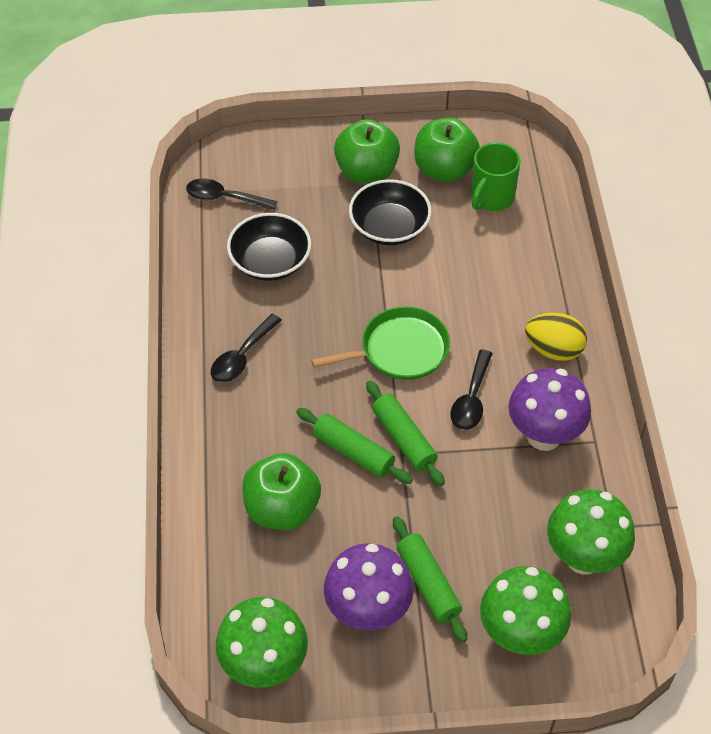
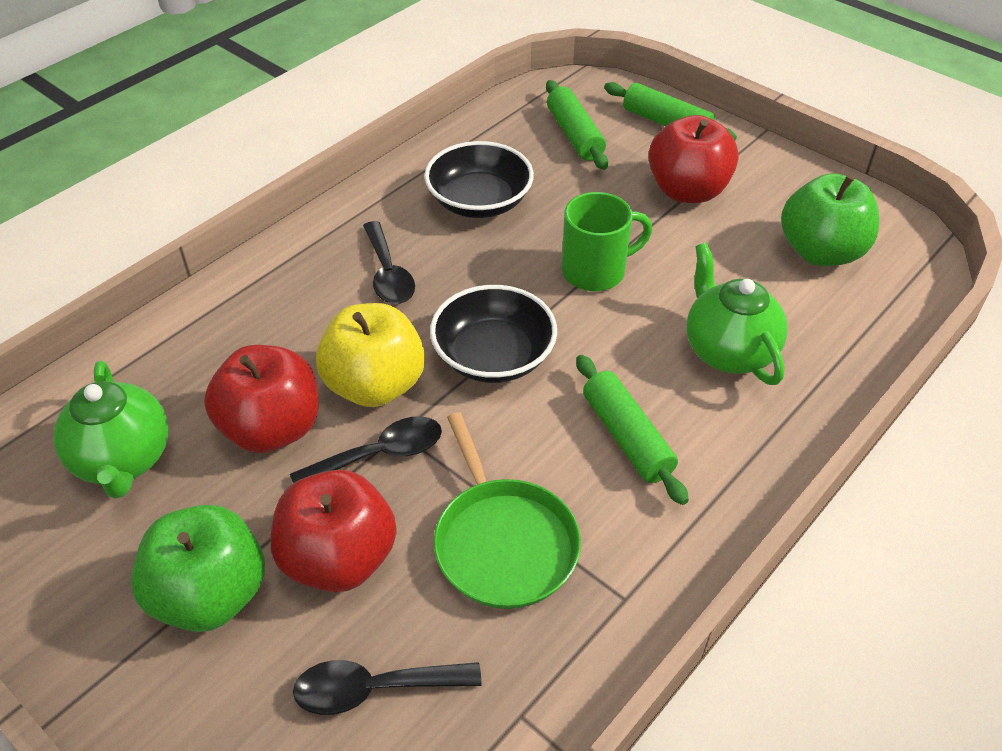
green apple: 3 -> 2
green mushroom: 3 -> 0
green teapot: 0 -> 2
purple mushroom: 2 -> 0
red apple: 0 -> 3
yellow apple: 0 -> 1
yellow egg: 1 -> 0

